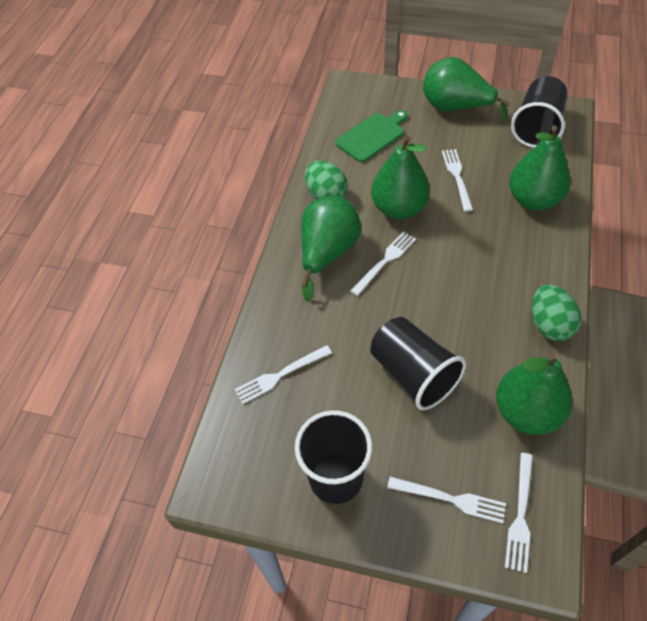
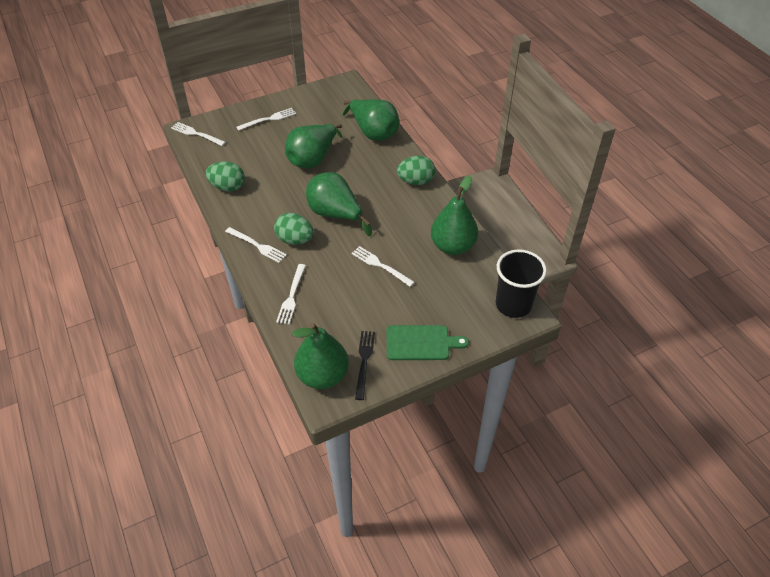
black cup: 3 -> 1
black fork: 0 -> 1
green egg: 2 -> 3

